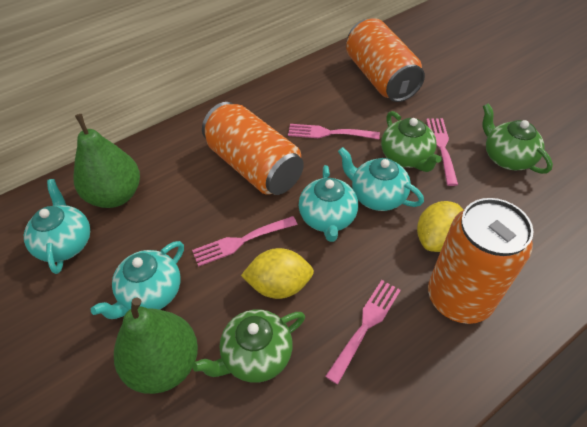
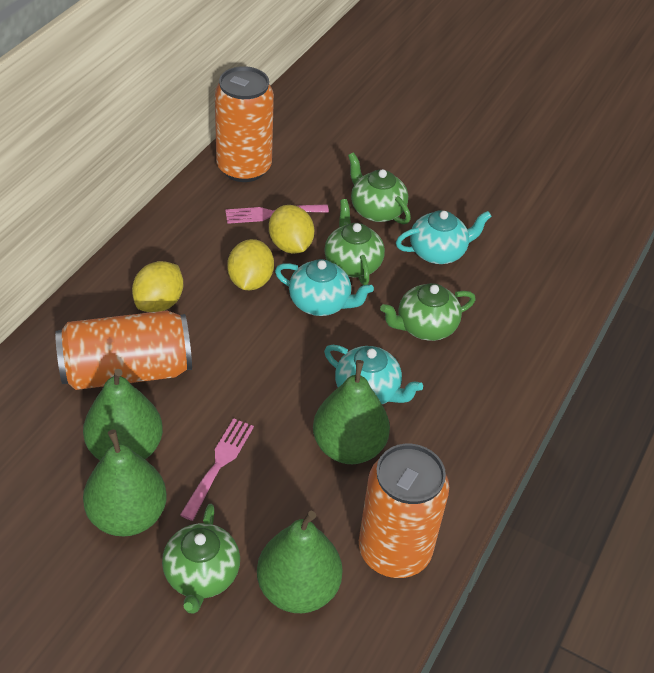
green pear: 2 -> 4
green teapot: 3 -> 4
pink fork: 4 -> 2
turquoise teapot: 4 -> 3
yellow lemon: 2 -> 3

